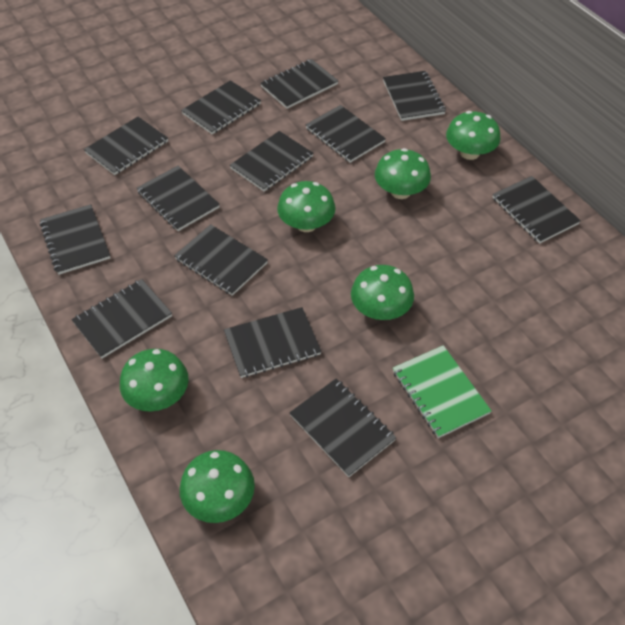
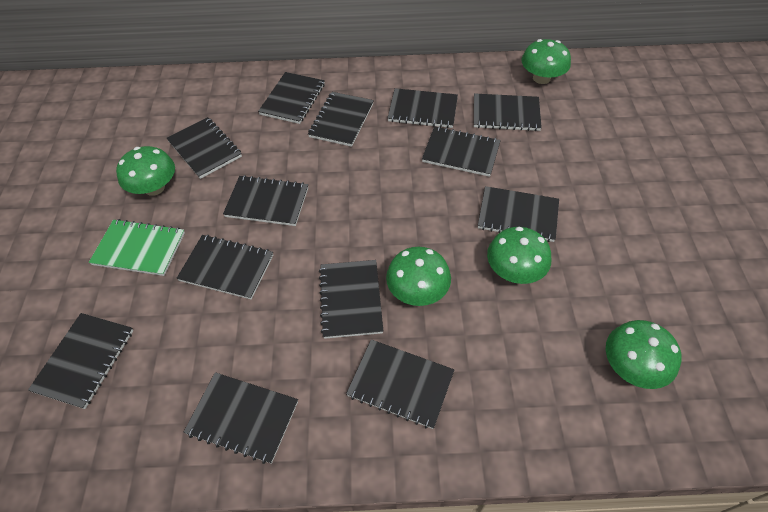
green mushroom: 6 -> 5

